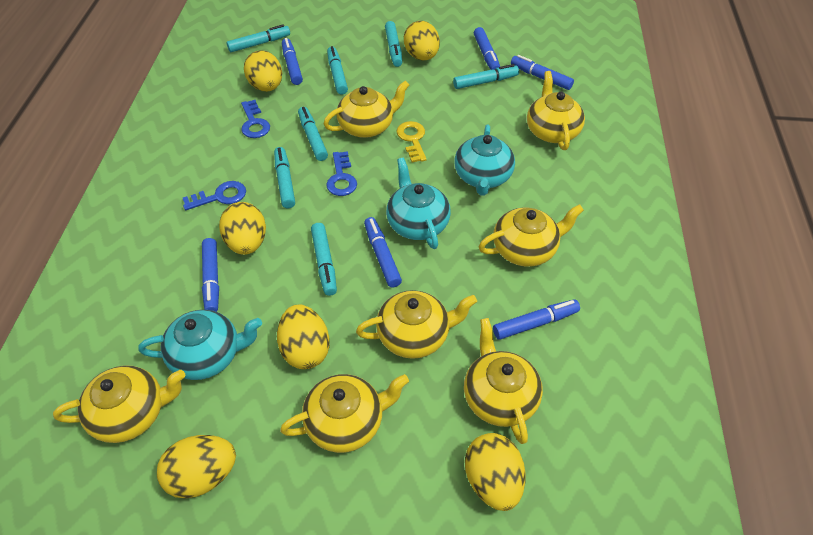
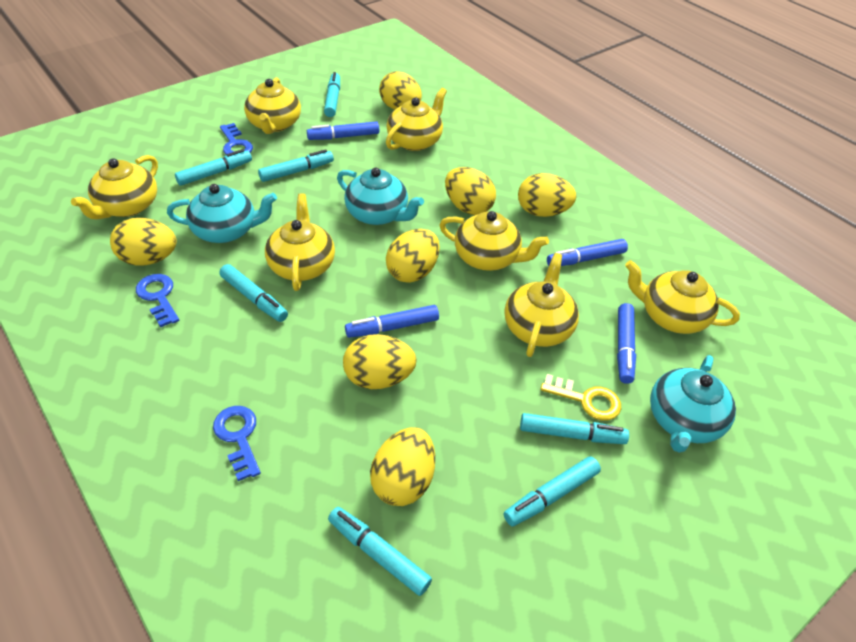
blue marker: 6 -> 4
yellow egg: 6 -> 7

